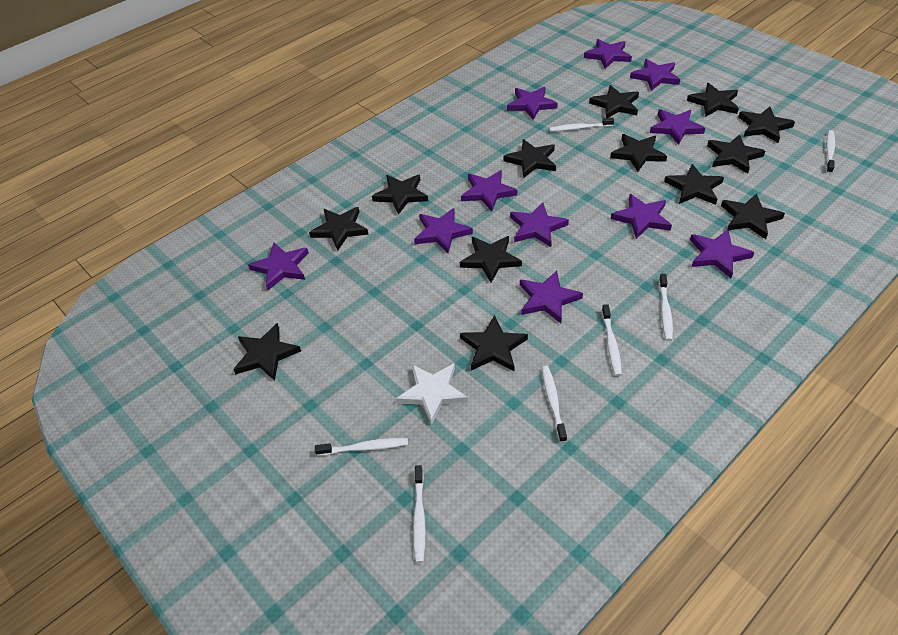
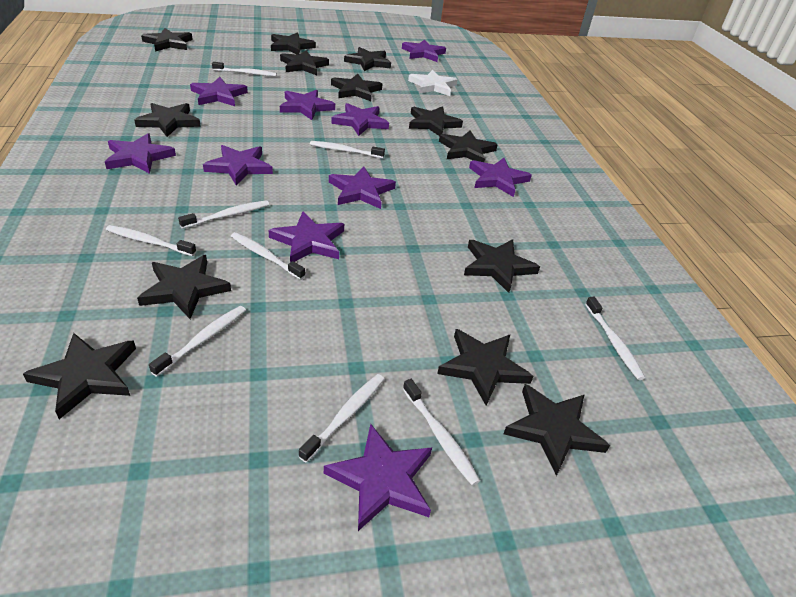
purple star: 11 -> 10
white toothbrush: 7 -> 9

